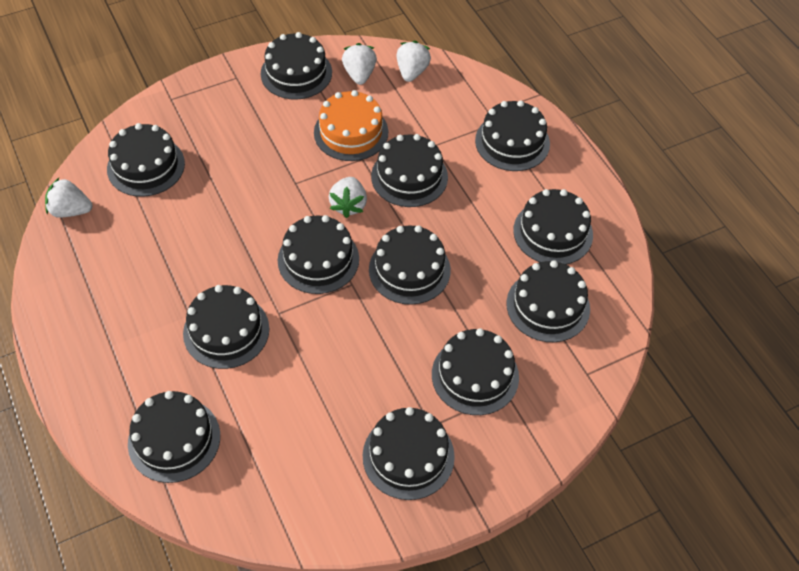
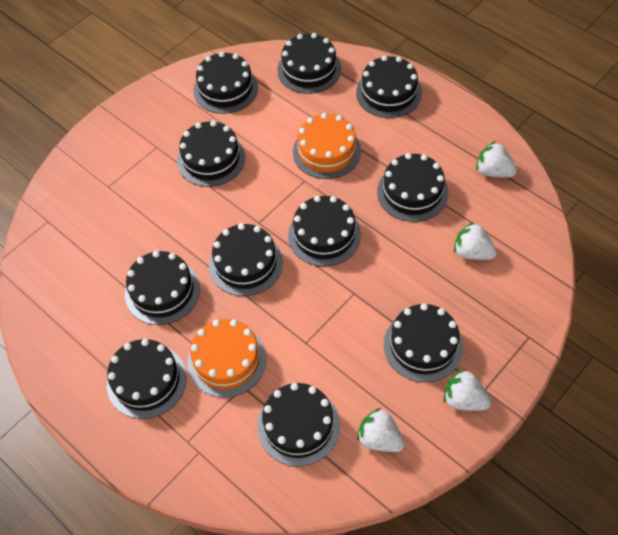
black cake: 12 -> 11
orange cake: 1 -> 2

